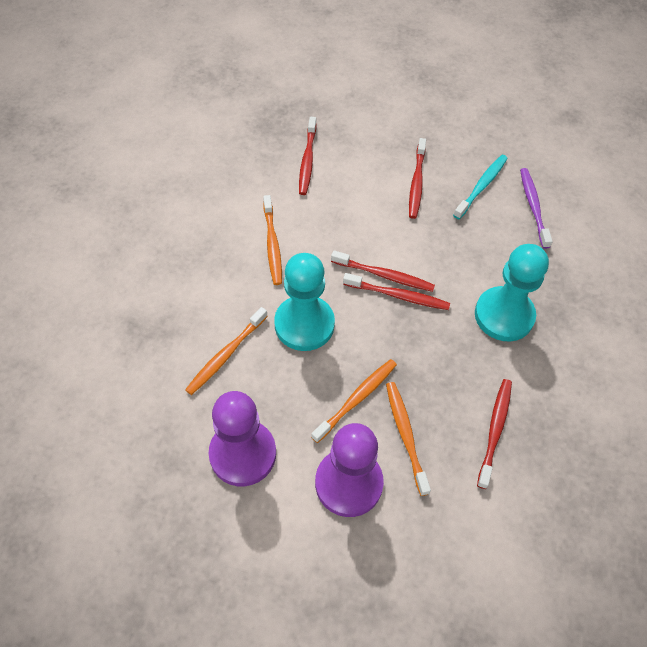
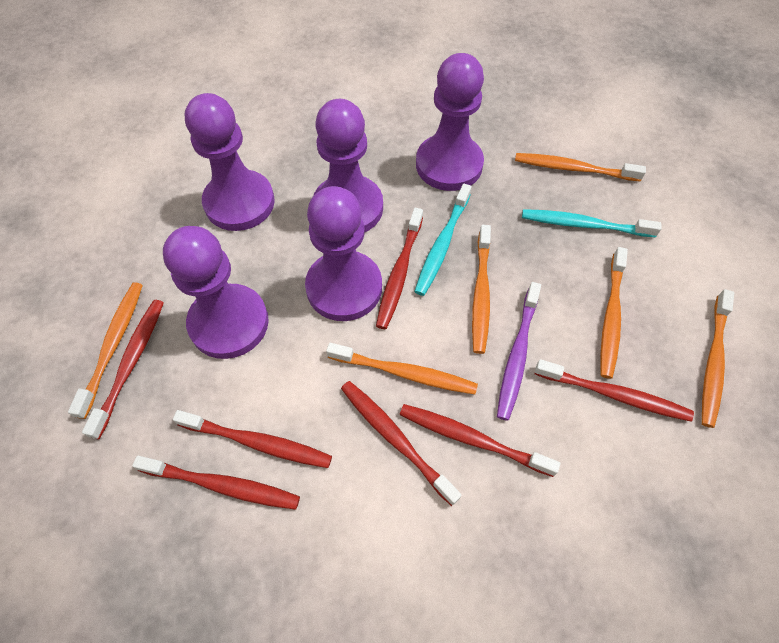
orange toothbrush: 4 -> 6
purple pawn: 2 -> 5
red toothbrush: 5 -> 7
turquoise pawn: 2 -> 0
turquoise toothbrush: 1 -> 2

